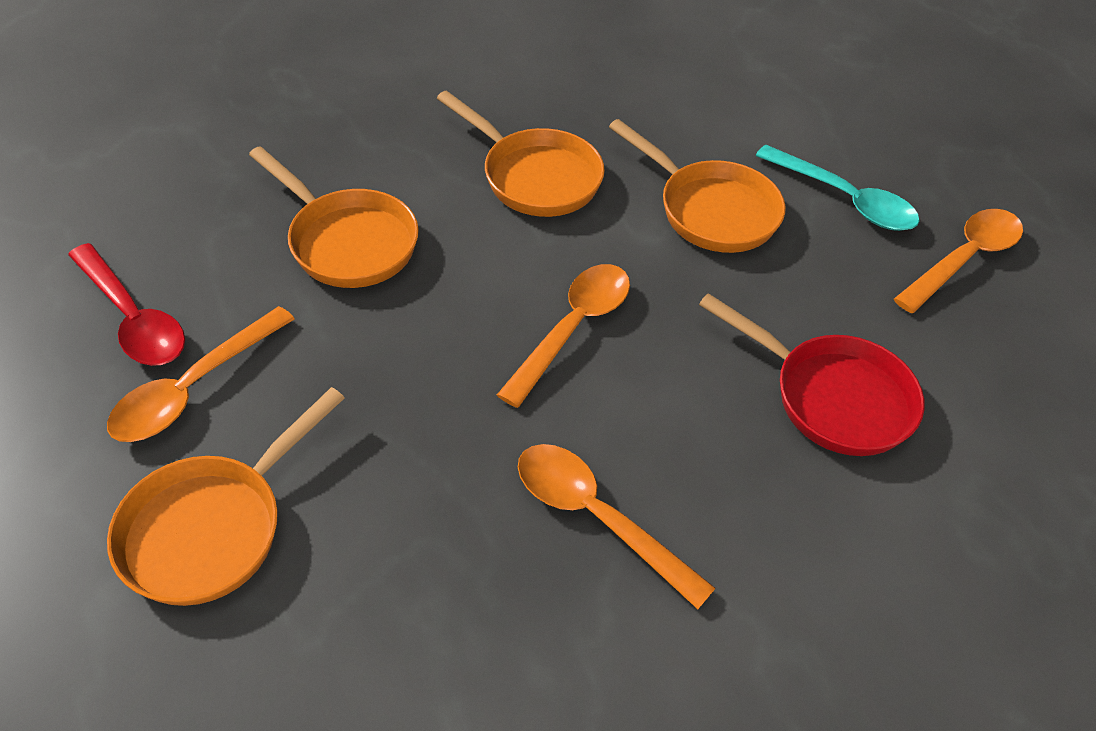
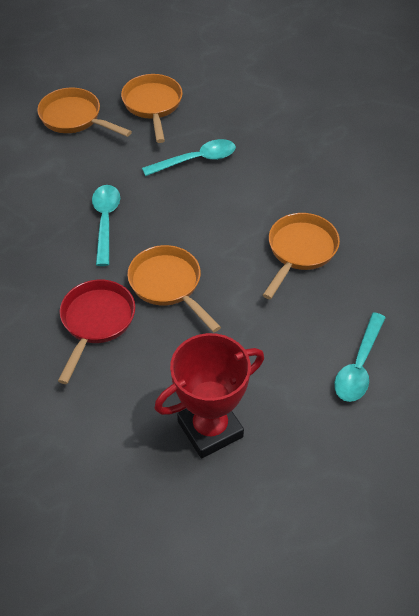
orange spoon: 4 -> 0
red spoon: 1 -> 0
red trophy: 0 -> 1
turquoise spoon: 1 -> 3

